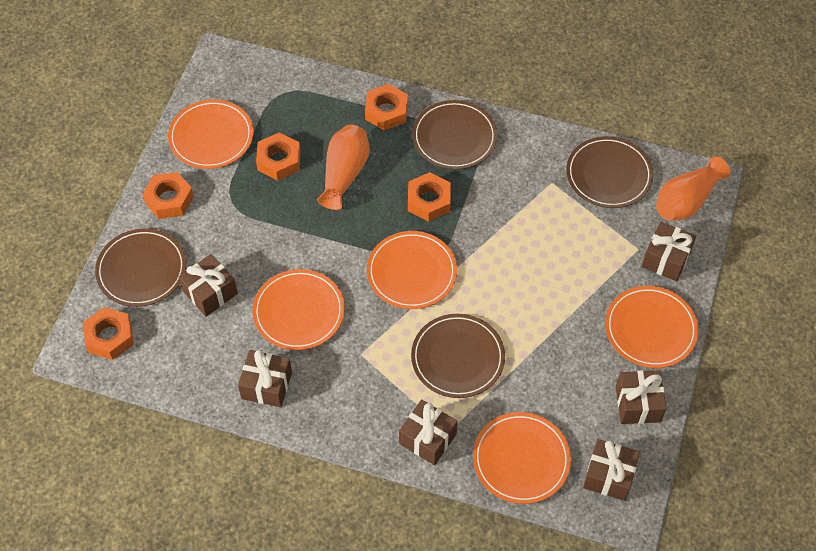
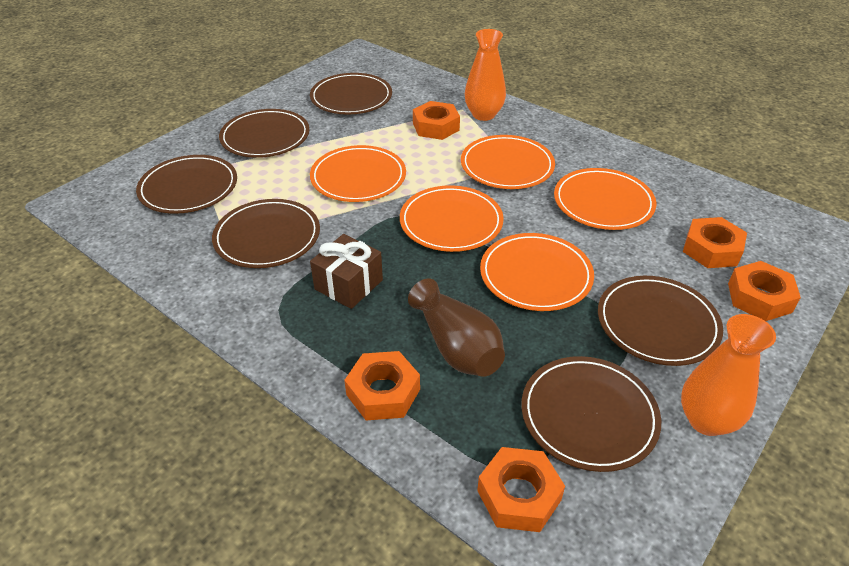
brown gift: 6 -> 1
brown plate: 4 -> 6
brown vase: 0 -> 1

